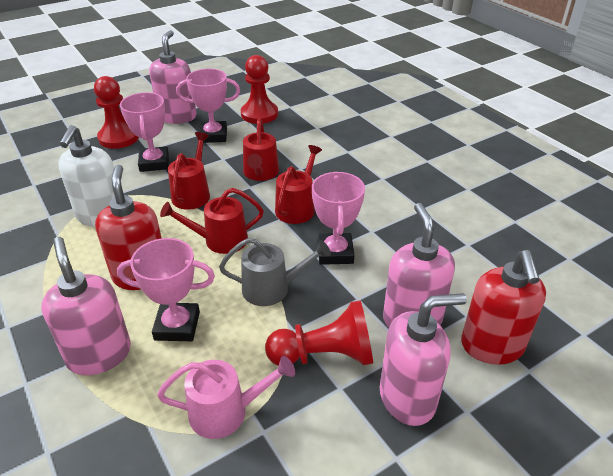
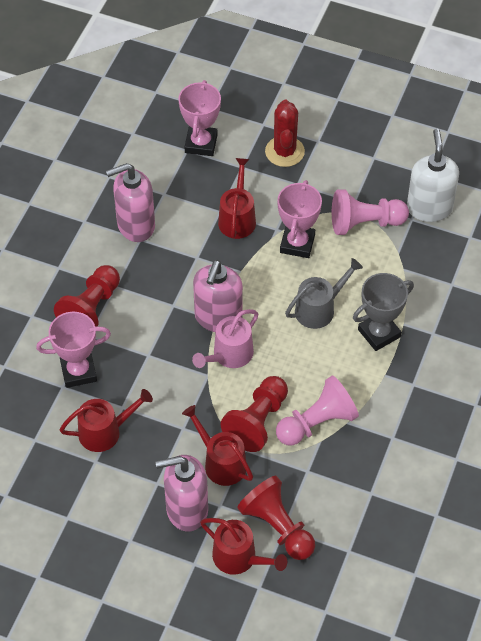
grey trophy: 0 -> 1
pink pawn: 0 -> 2
pink soap dispenser: 4 -> 3
pink trophy: 4 -> 3
red cactus: 0 -> 1
red soap dispenser: 2 -> 0

